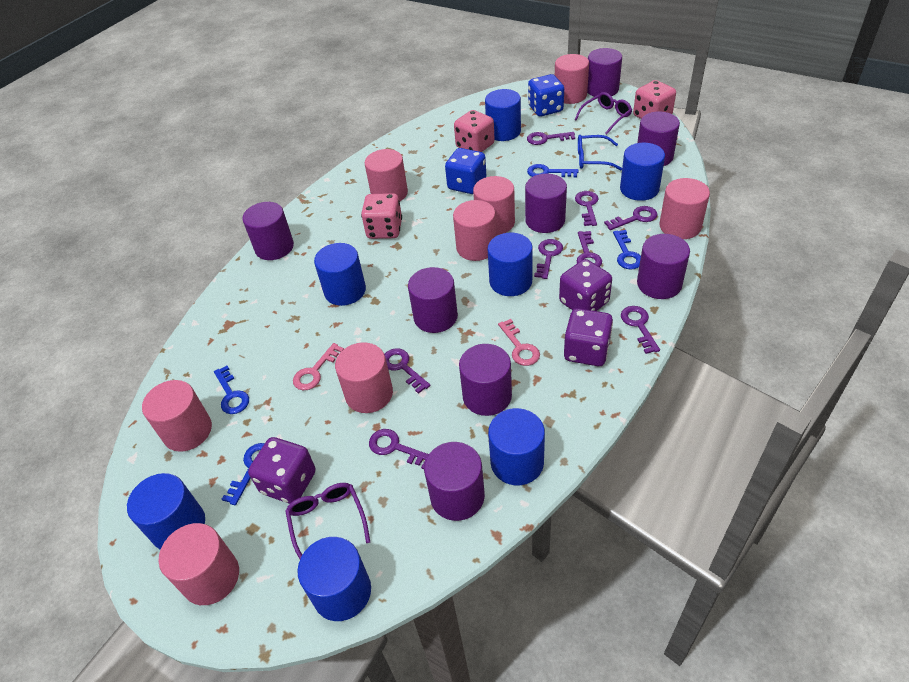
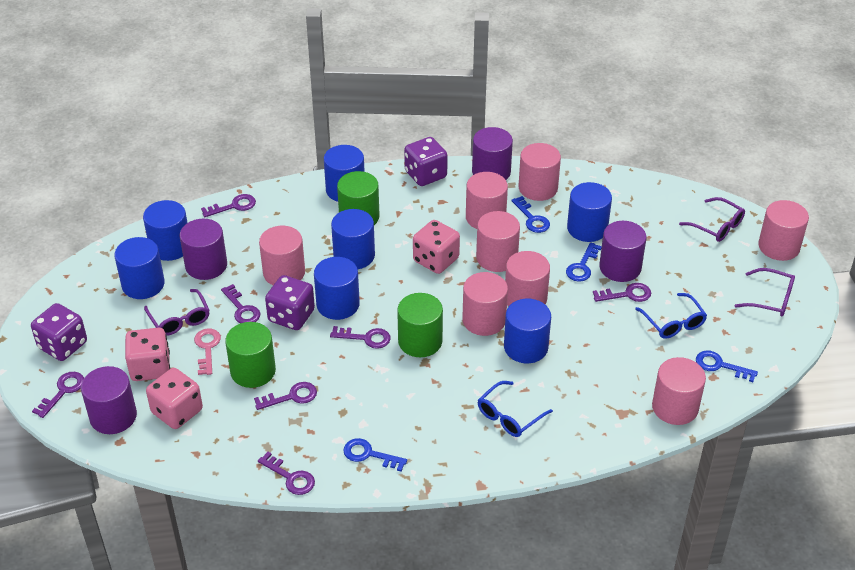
blue dice: 2 -> 0
blue glasses: 1 -> 2
green cylinder: 0 -> 3
pink key: 2 -> 1
purple cylinder: 8 -> 4
purple glasses: 2 -> 3
purple key: 8 -> 7

